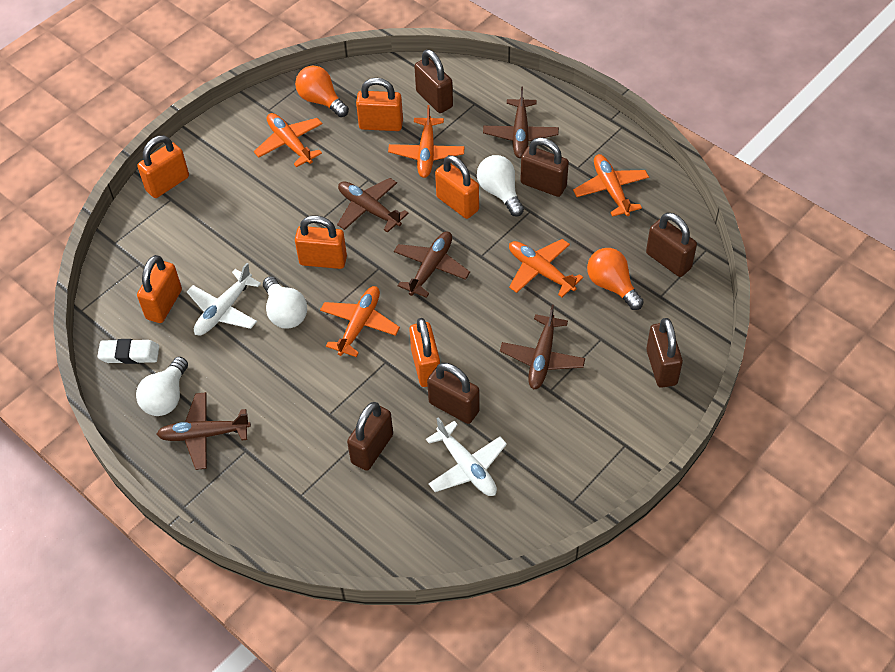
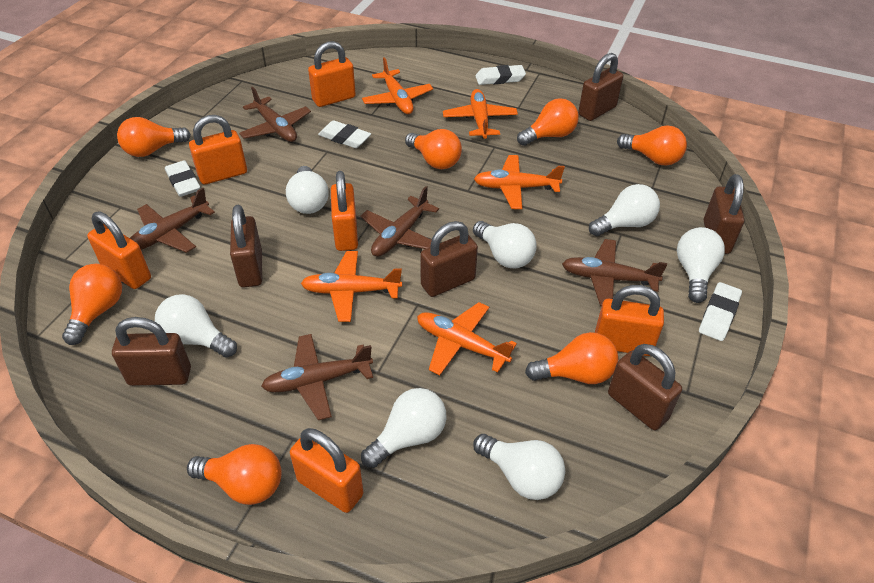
orange light bulb: 2 -> 7
white eraser: 1 -> 4
white light bulb: 3 -> 7
white plane: 2 -> 0

